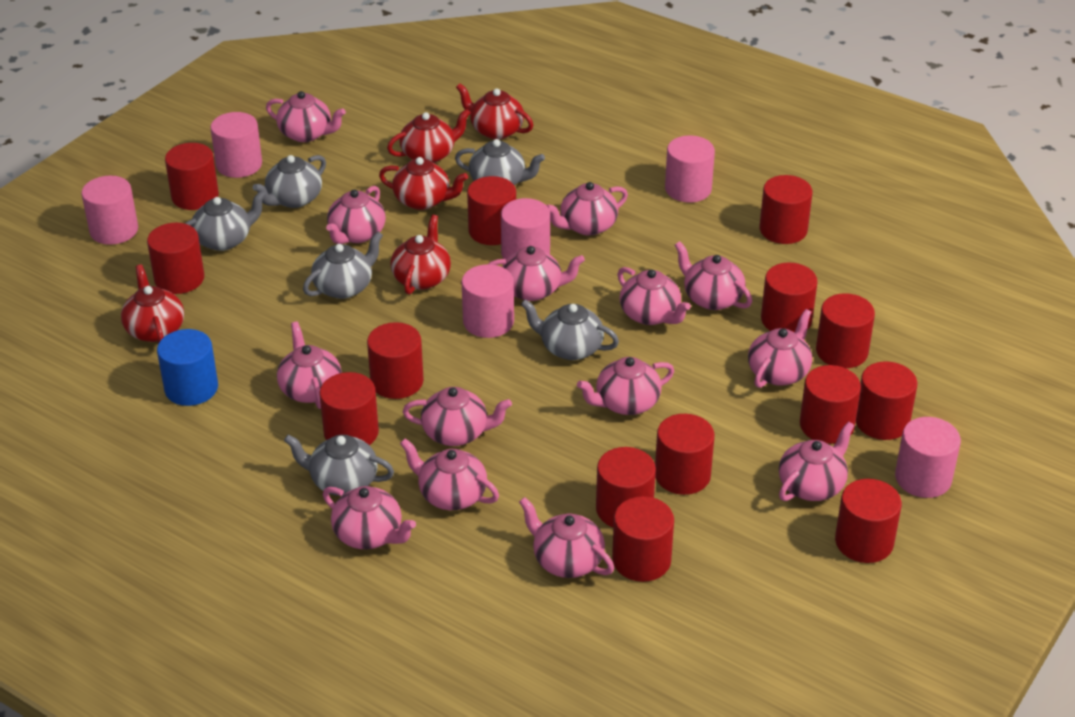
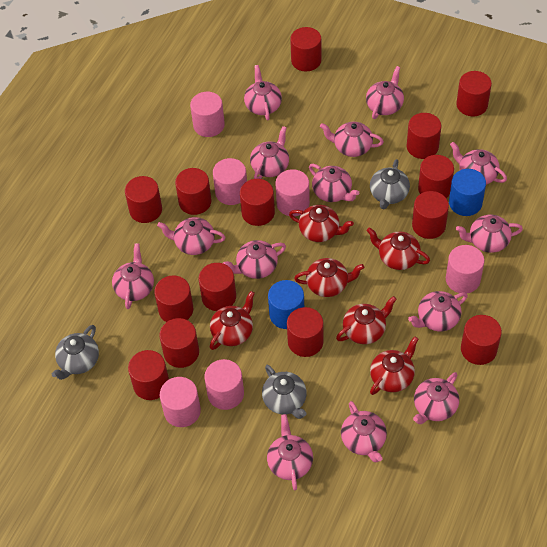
blue cylinder: 1 -> 2
grey teapot: 6 -> 3
red teapot: 5 -> 6

